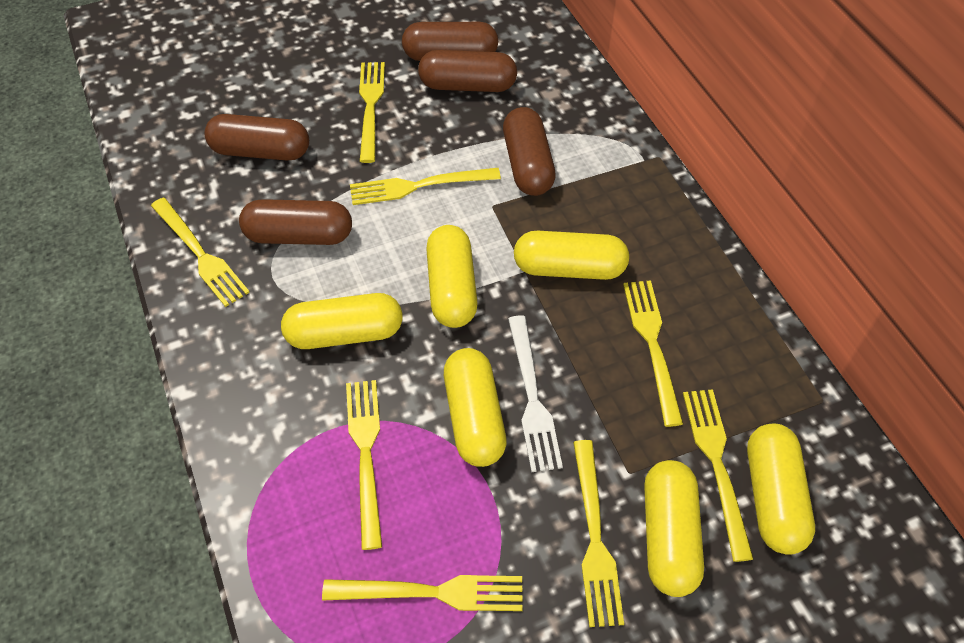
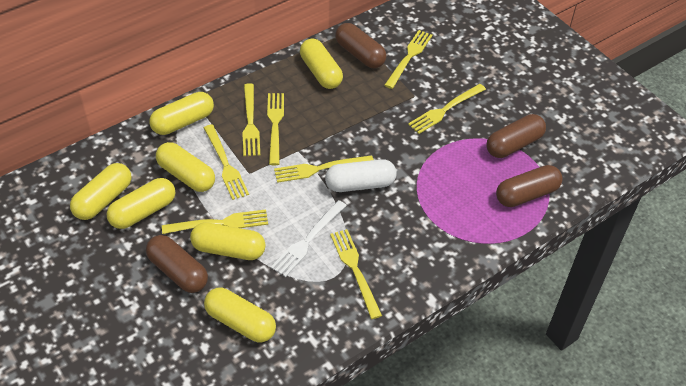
brown capsule: 5 -> 4
white capsule: 0 -> 1
yellow capsule: 6 -> 7

